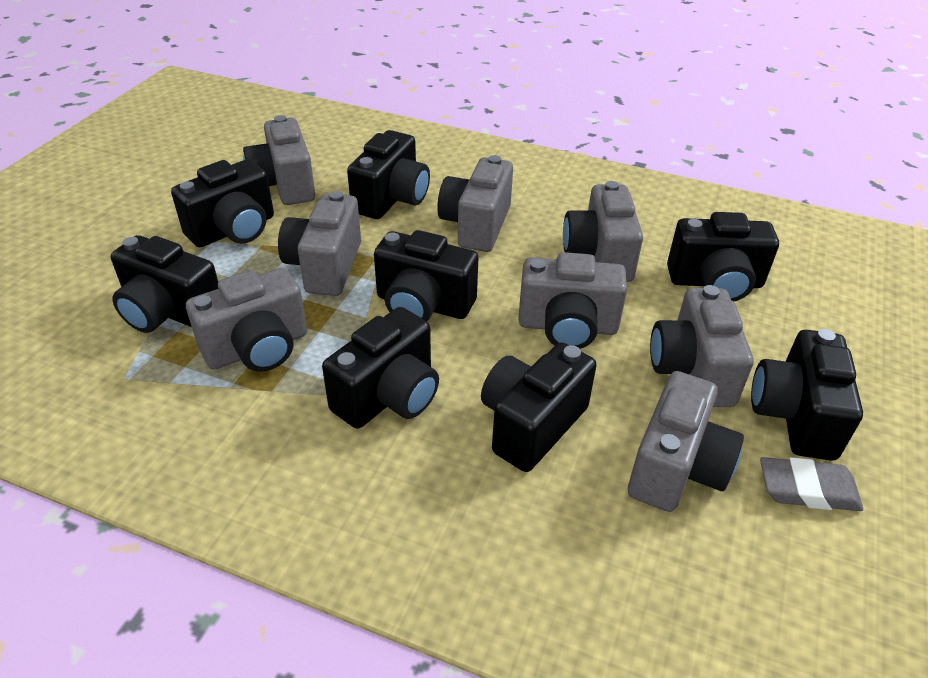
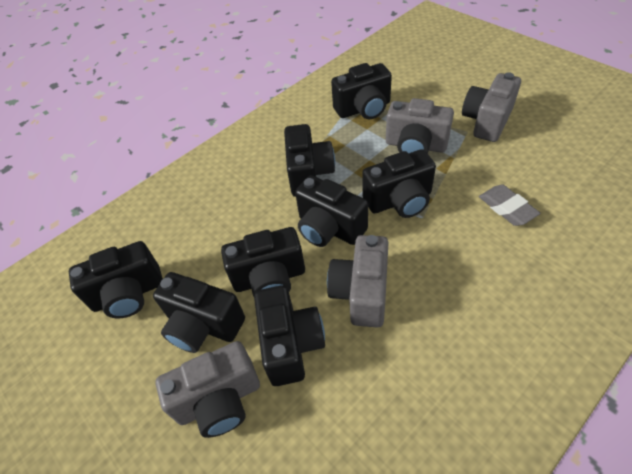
grey camera: 8 -> 4

